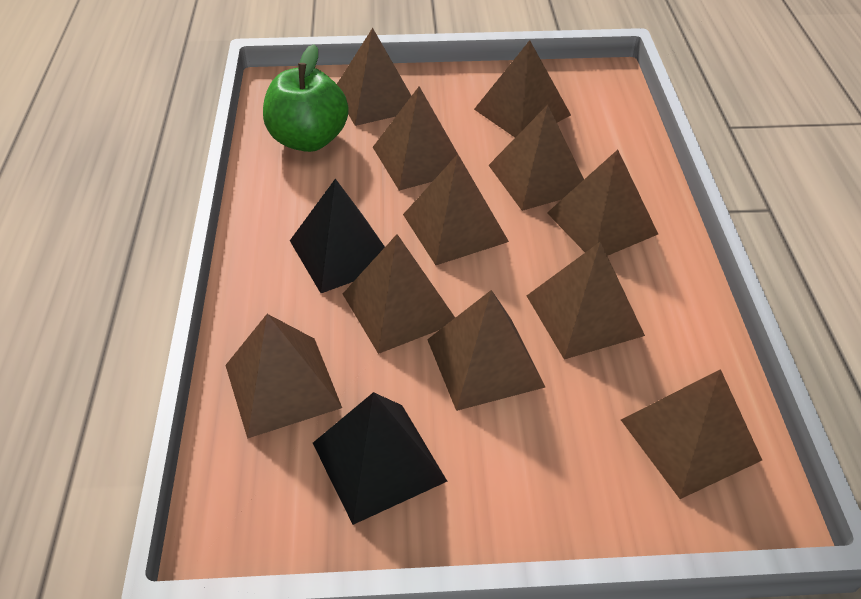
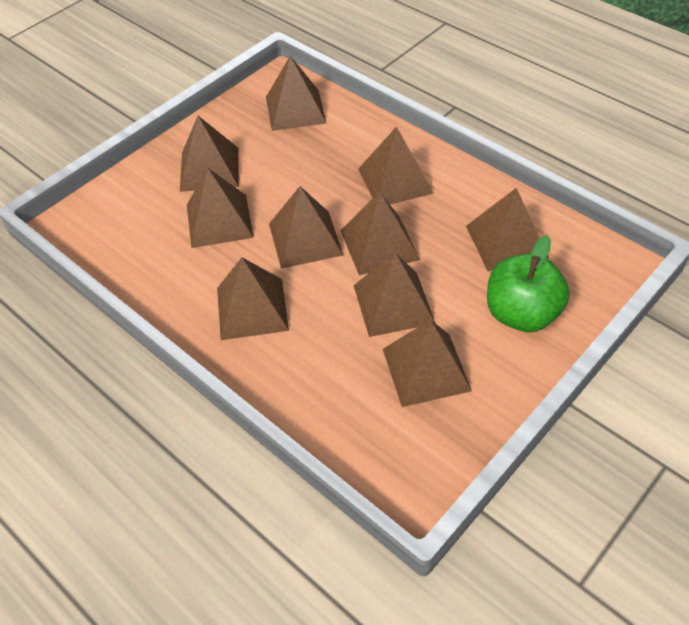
black pyramid: 2 -> 0
brown pyramid: 11 -> 10

